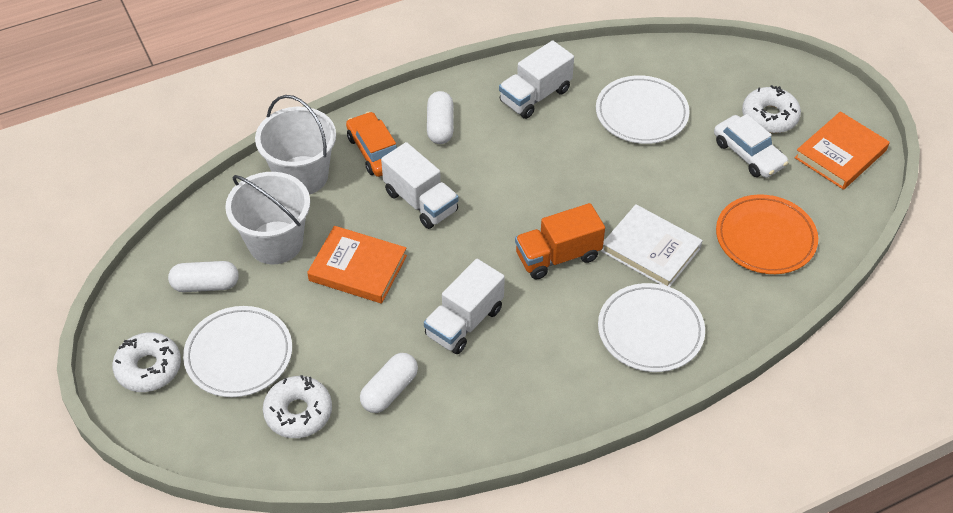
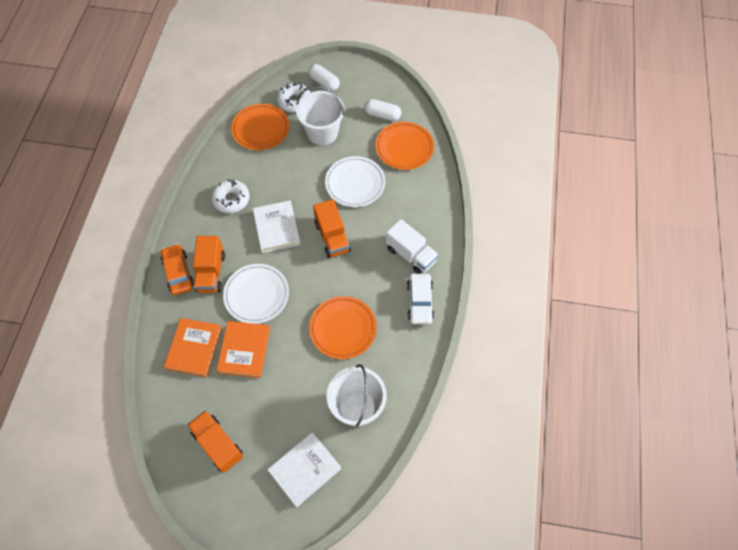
orange plate: 1 -> 3
orange truck: 1 -> 3
white book: 1 -> 2
white capsule: 3 -> 2
white donut: 3 -> 2
white plate: 3 -> 2
white truck: 3 -> 1

